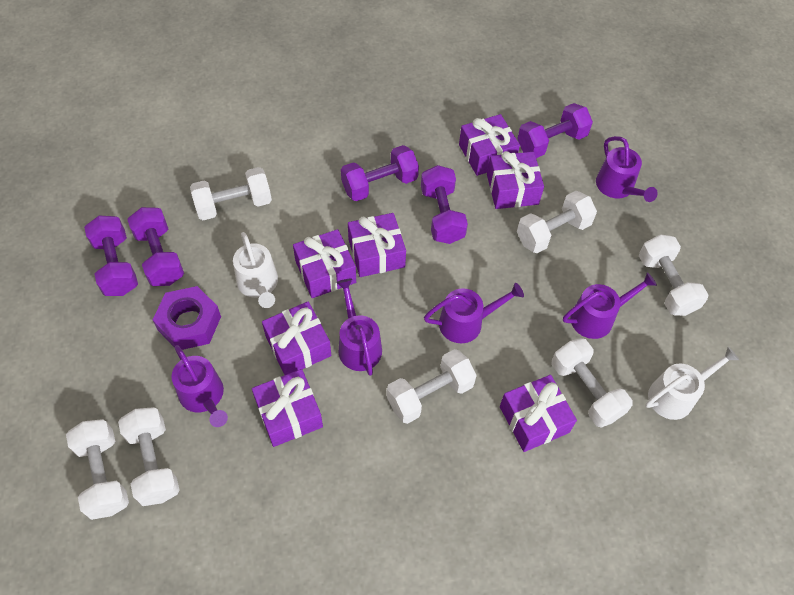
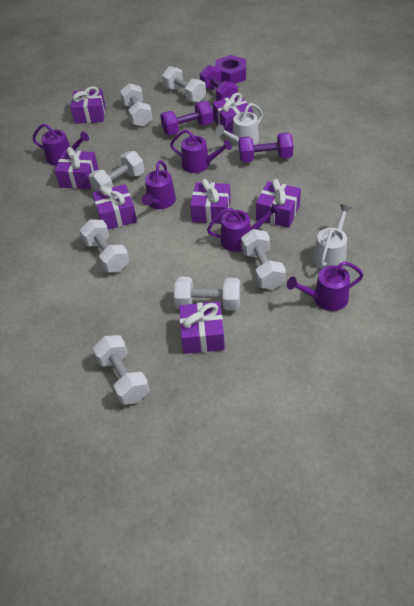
purple dumbbell: 5 -> 3

